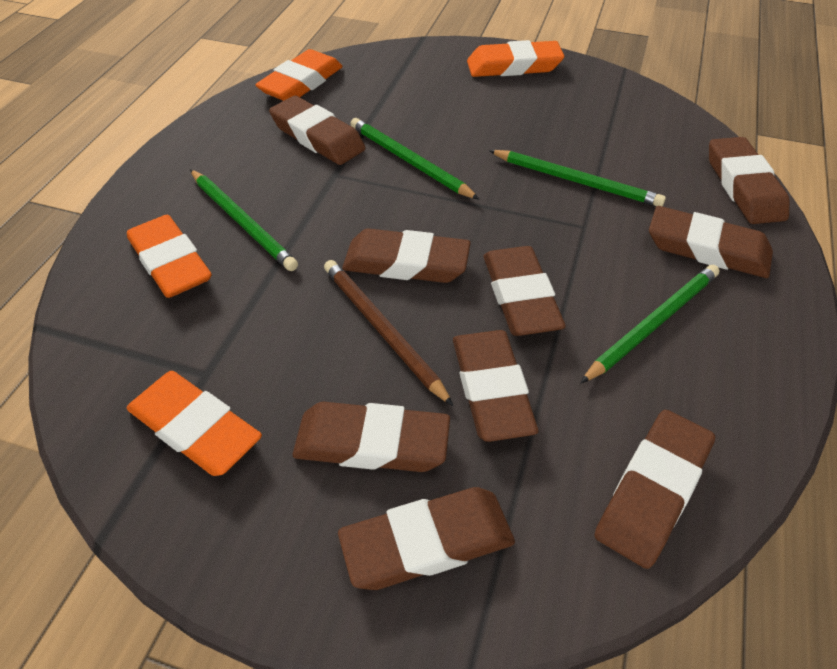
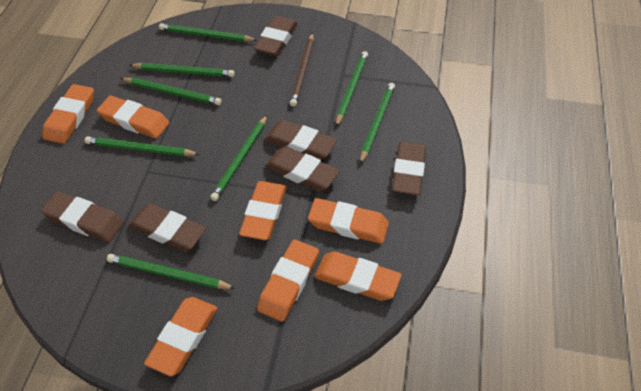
brown eraser: 9 -> 6
green pencil: 4 -> 8
orange eraser: 4 -> 7

